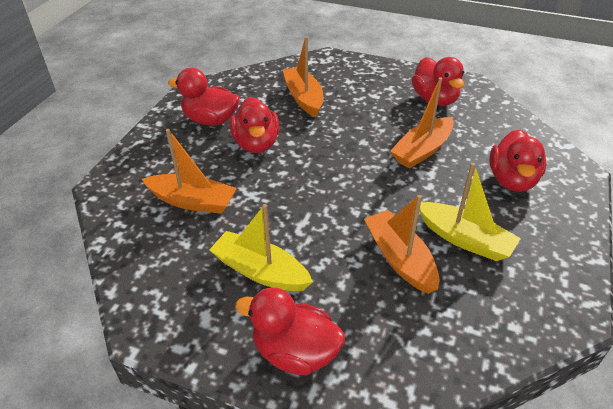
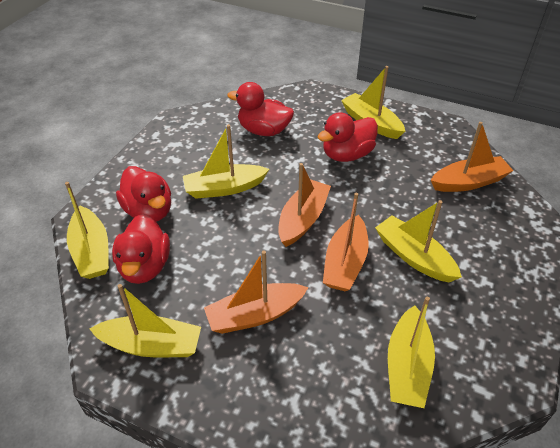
red duck: 5 -> 4
yellow boat: 2 -> 6

